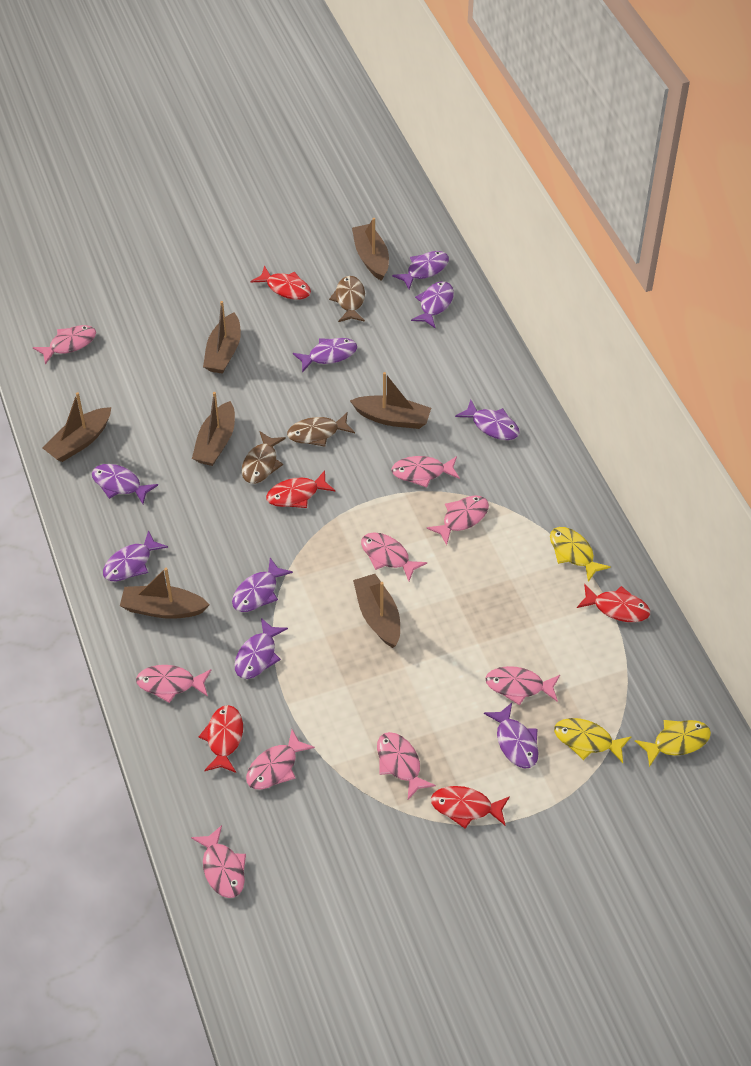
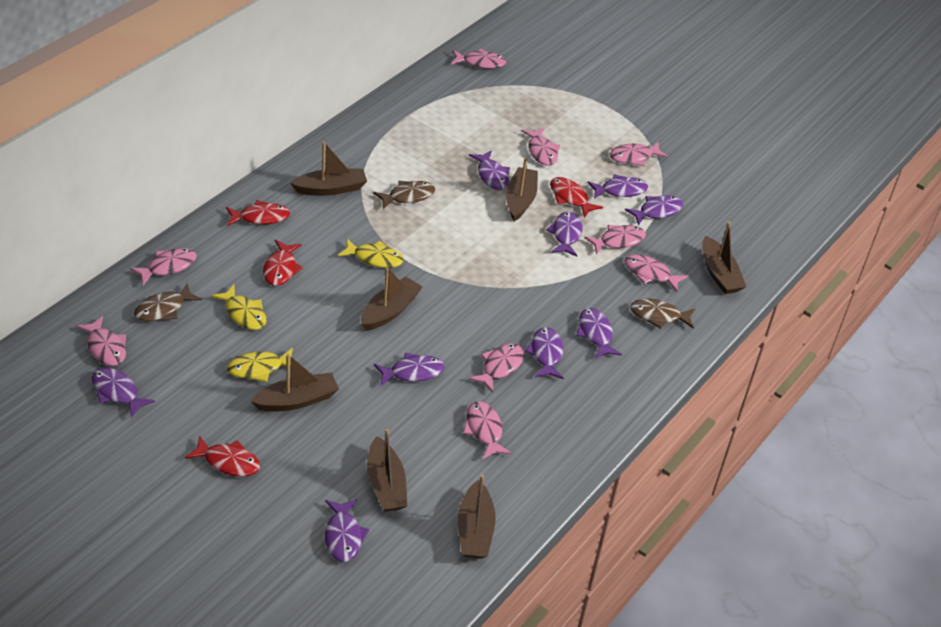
red fish: 5 -> 4

